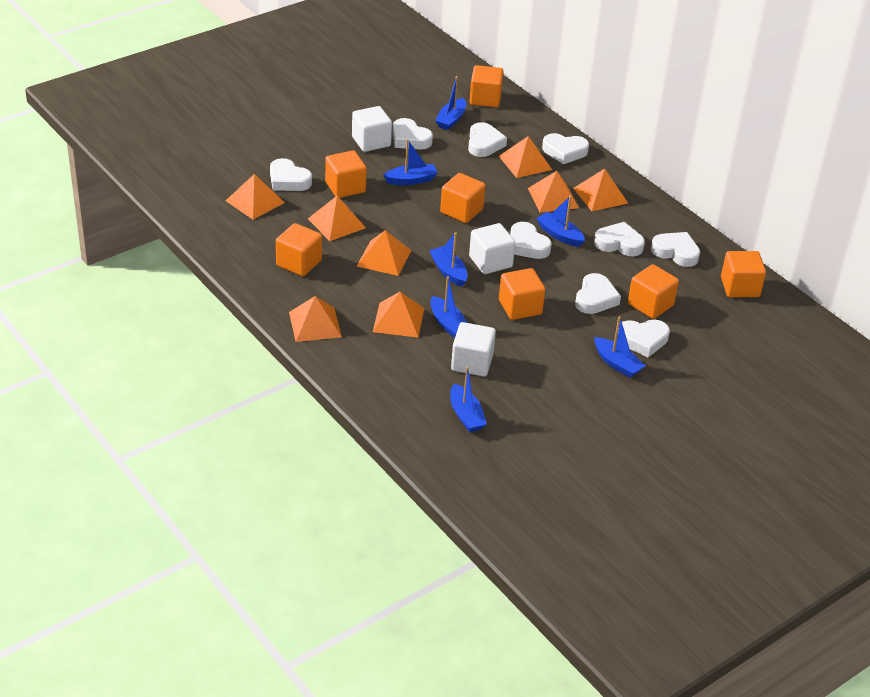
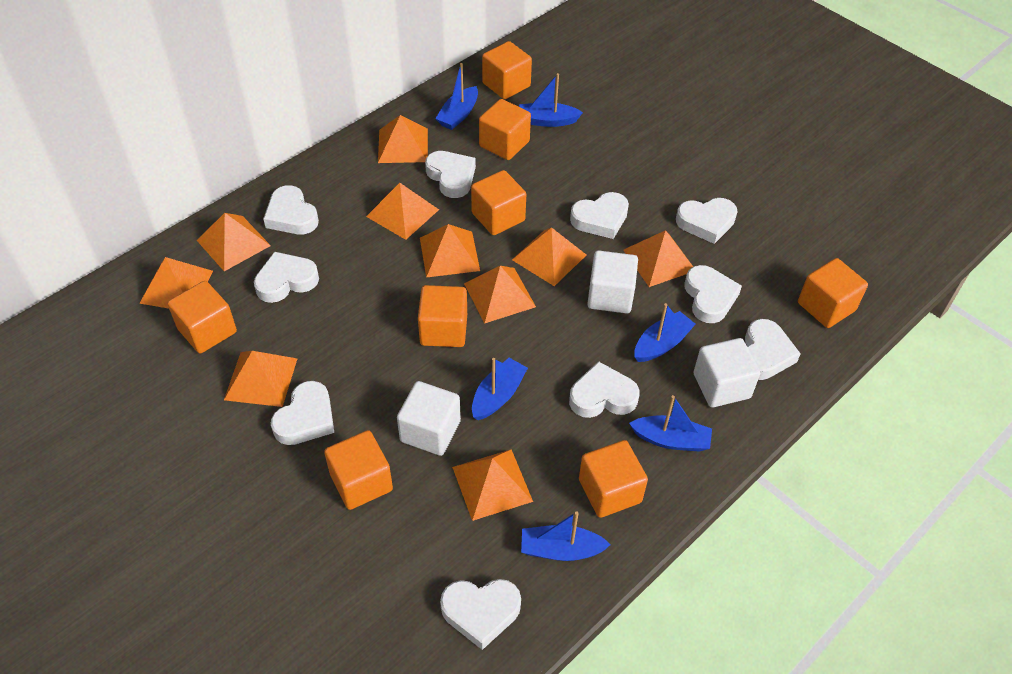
blue boat: 7 -> 6
orange cube: 7 -> 8
orange pyramid: 8 -> 10
white heart: 9 -> 10

